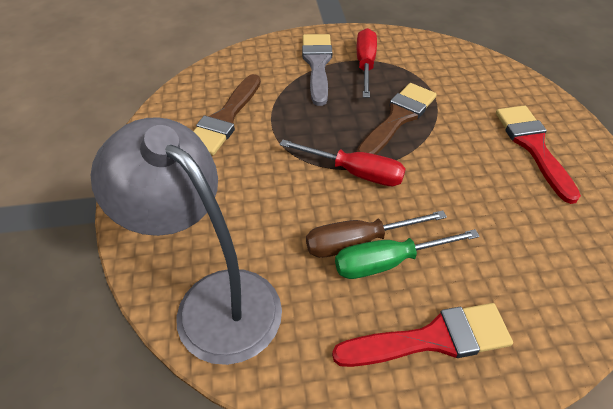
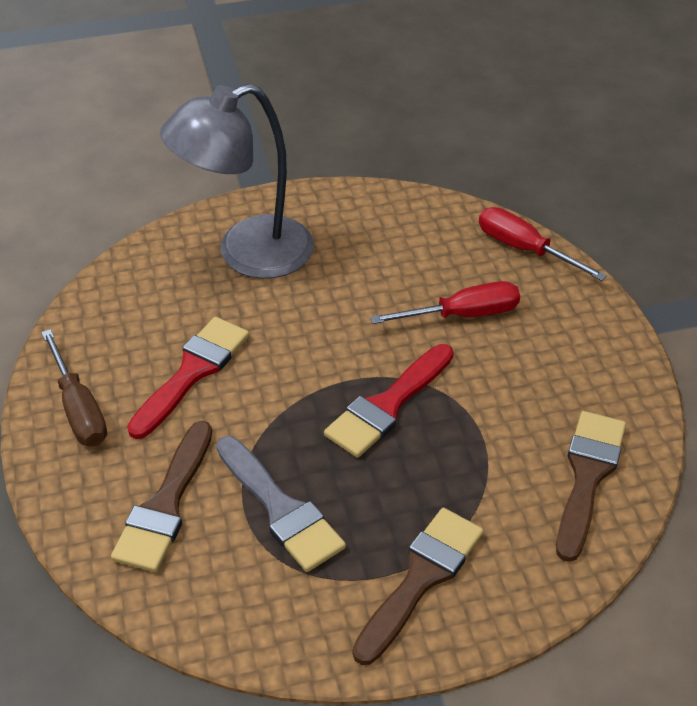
brown brush: 2 -> 3
green screwdriver: 1 -> 0

